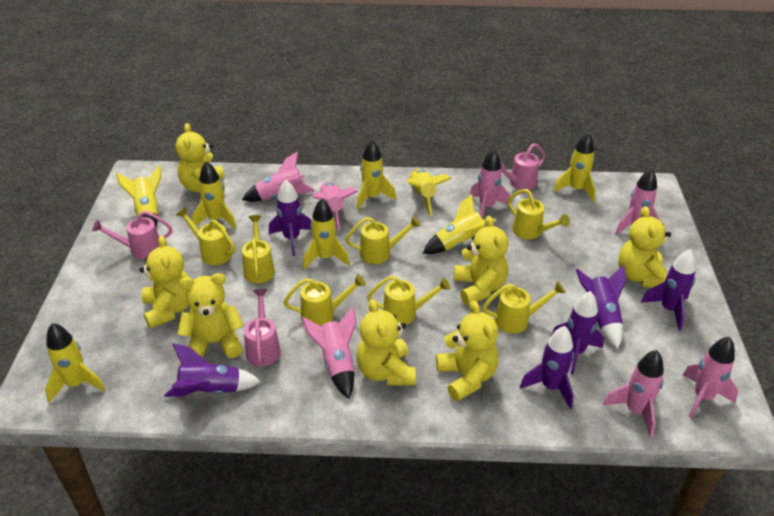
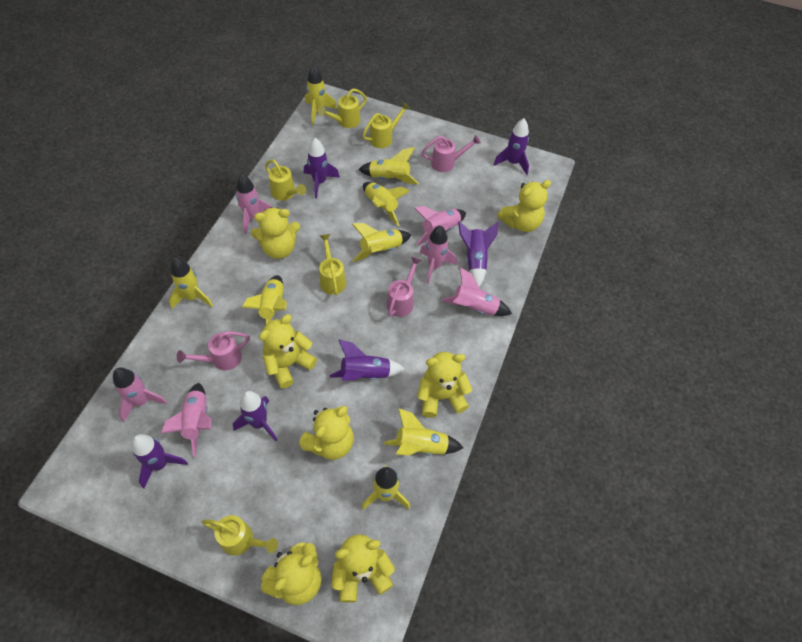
pink rocket: 7 -> 6
yellow watering can: 7 -> 5

